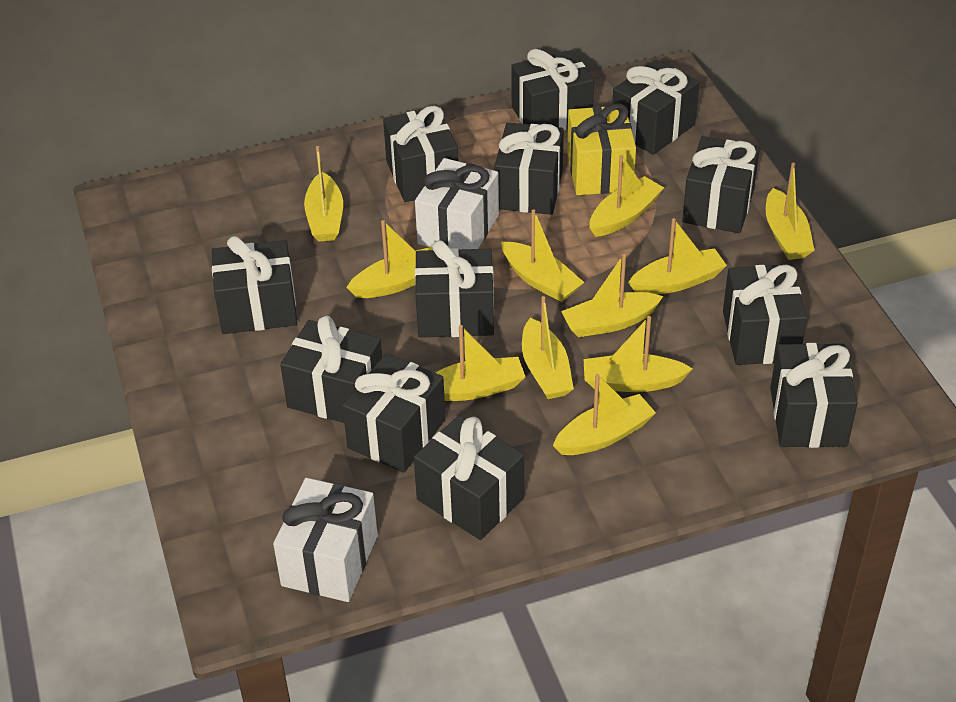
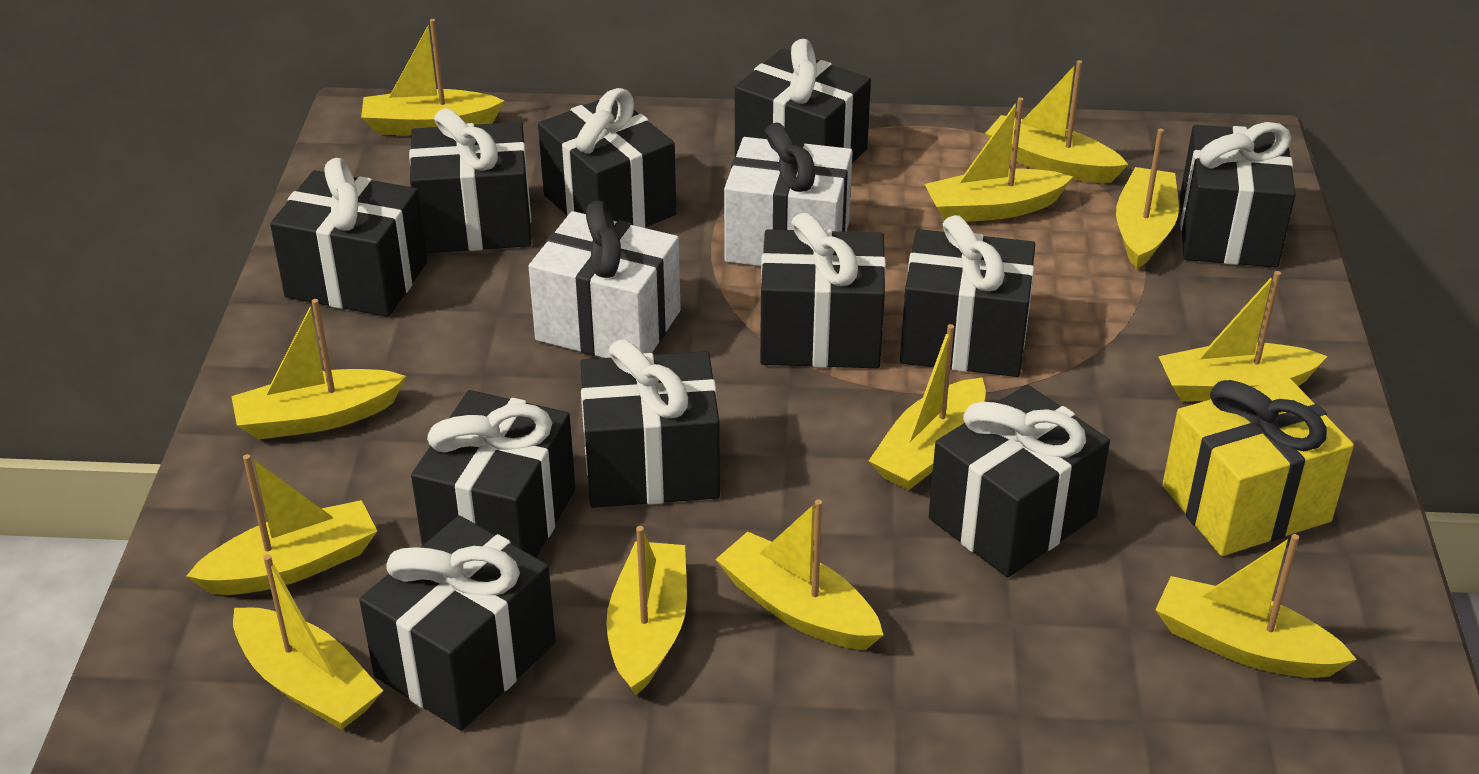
black gift: 12 -> 11
yellow boat: 11 -> 12

